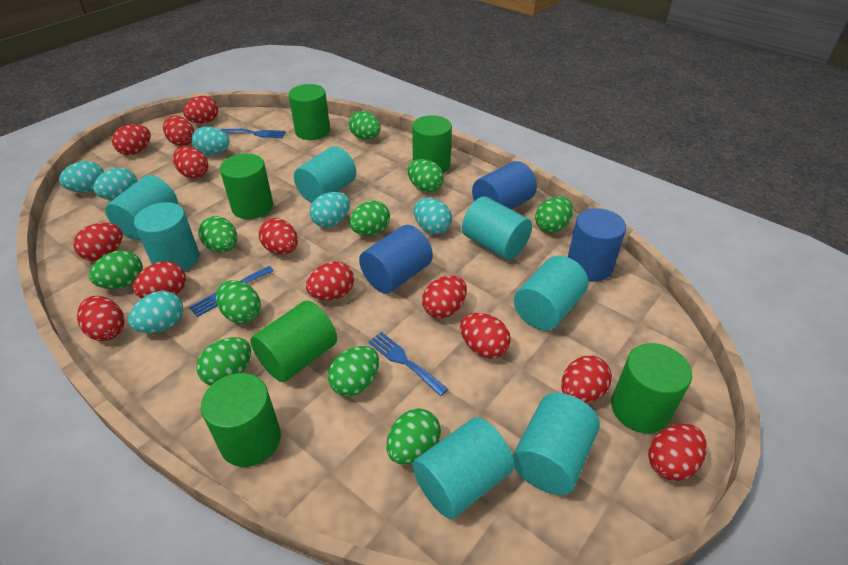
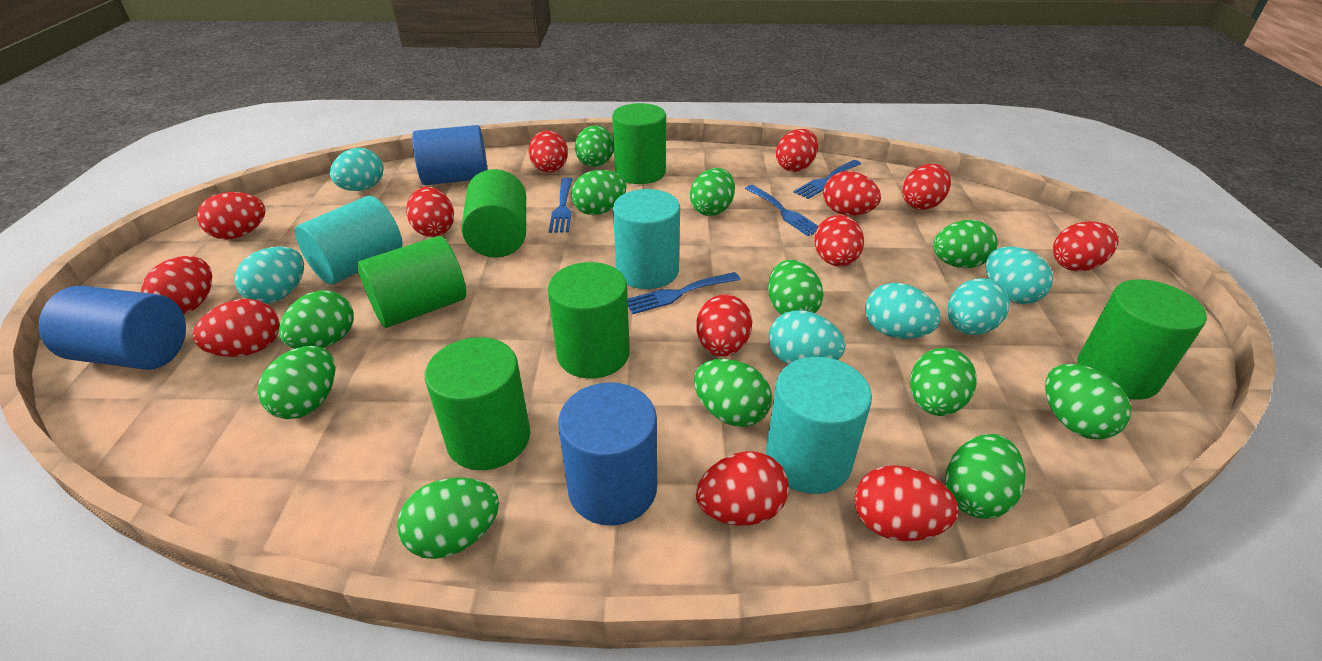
blue fork: 3 -> 4
green egg: 10 -> 12
turquoise cylinder: 7 -> 3

